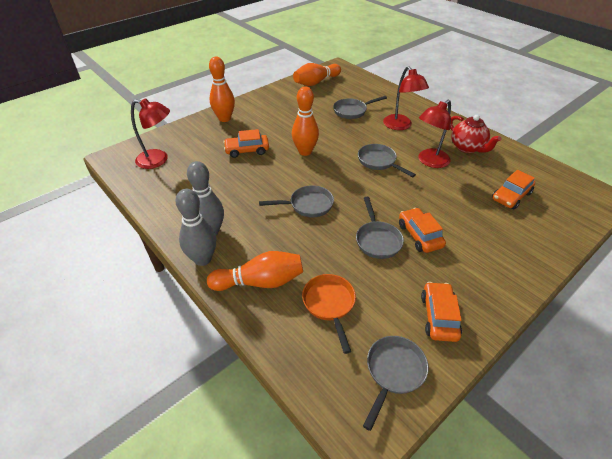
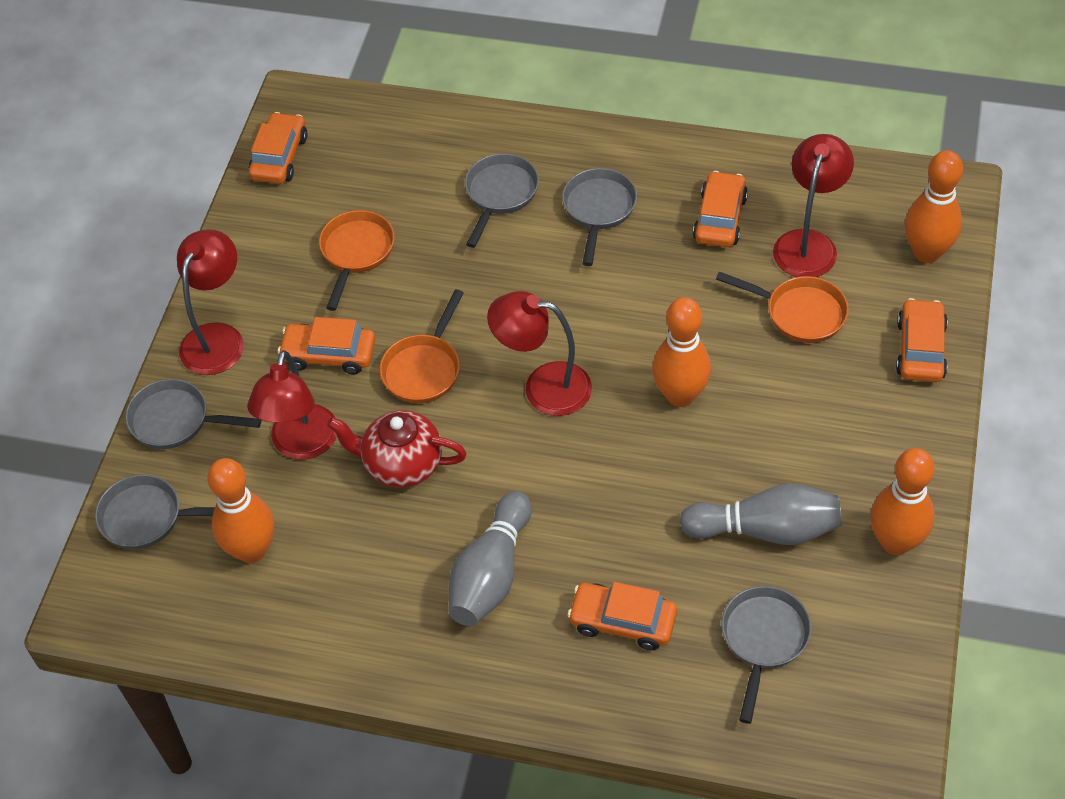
orange car: 4 -> 5
orange pan: 1 -> 3
red lamp: 3 -> 4

